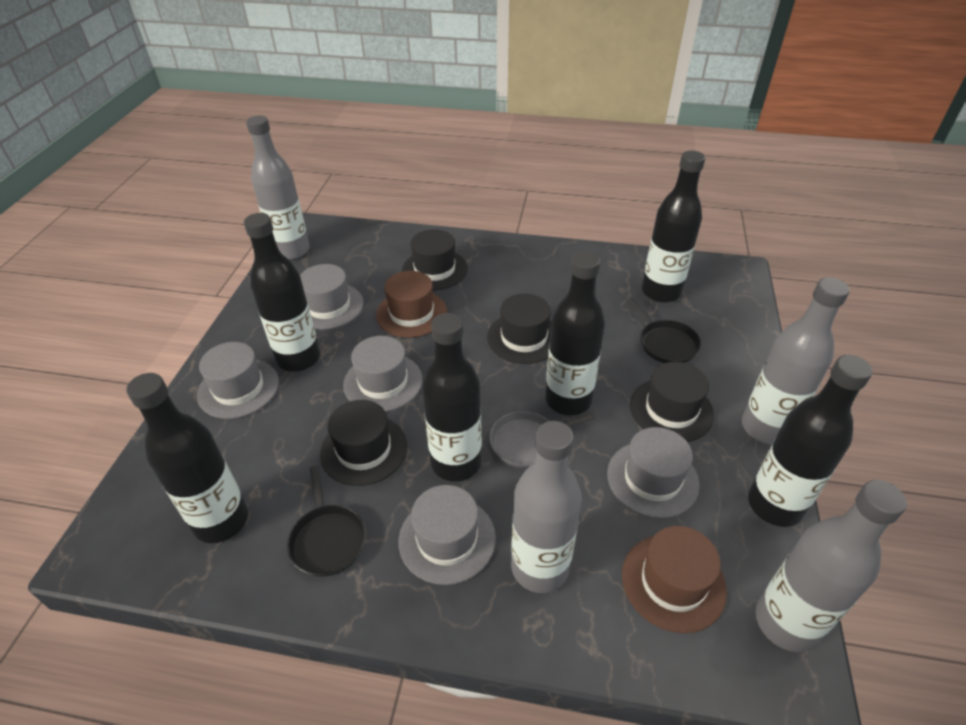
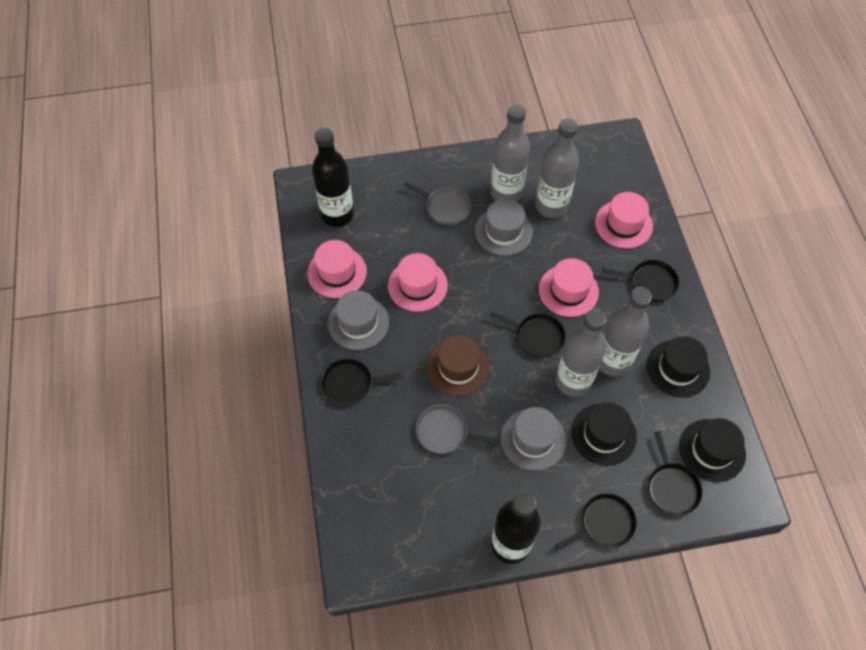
black bottle: 6 -> 2
black hat: 4 -> 3
black pan: 2 -> 5
brown hat: 2 -> 1
grey hat: 5 -> 3
grey pan: 1 -> 2
pink hat: 0 -> 4

